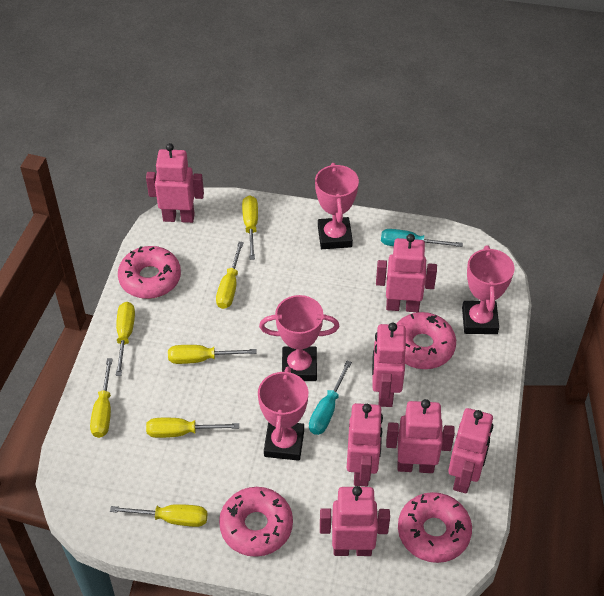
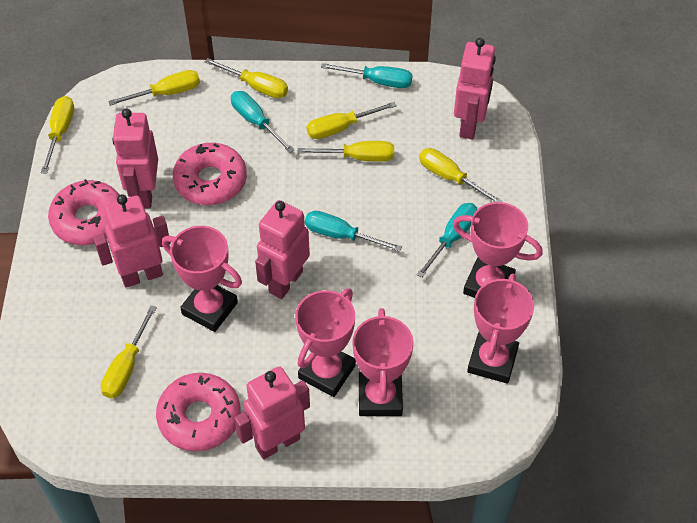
pink donut: 4 -> 3
pink robot: 7 -> 5
pink trophy: 4 -> 5
turquoise screwdriver: 2 -> 4

